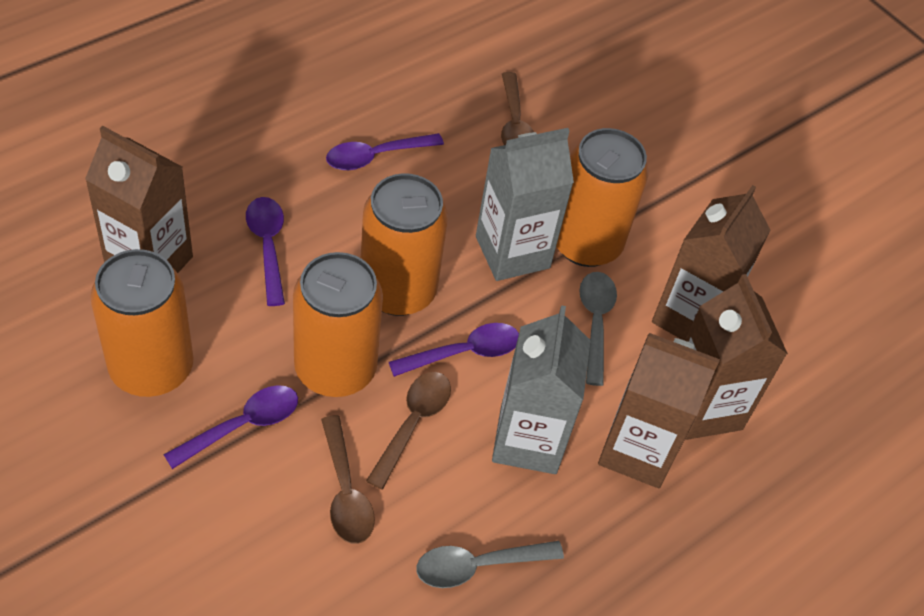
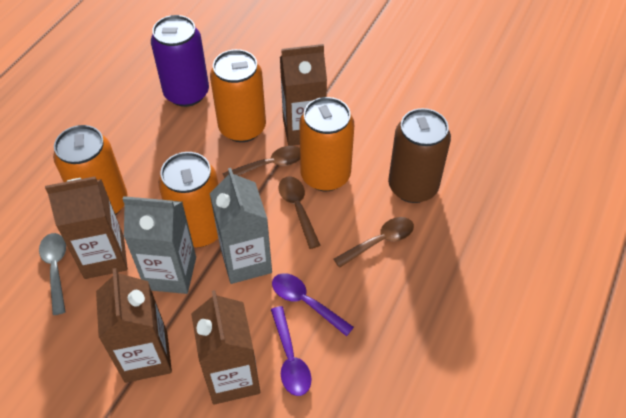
brown can: 0 -> 1
grey spoon: 2 -> 1
purple can: 0 -> 1
purple spoon: 4 -> 2

